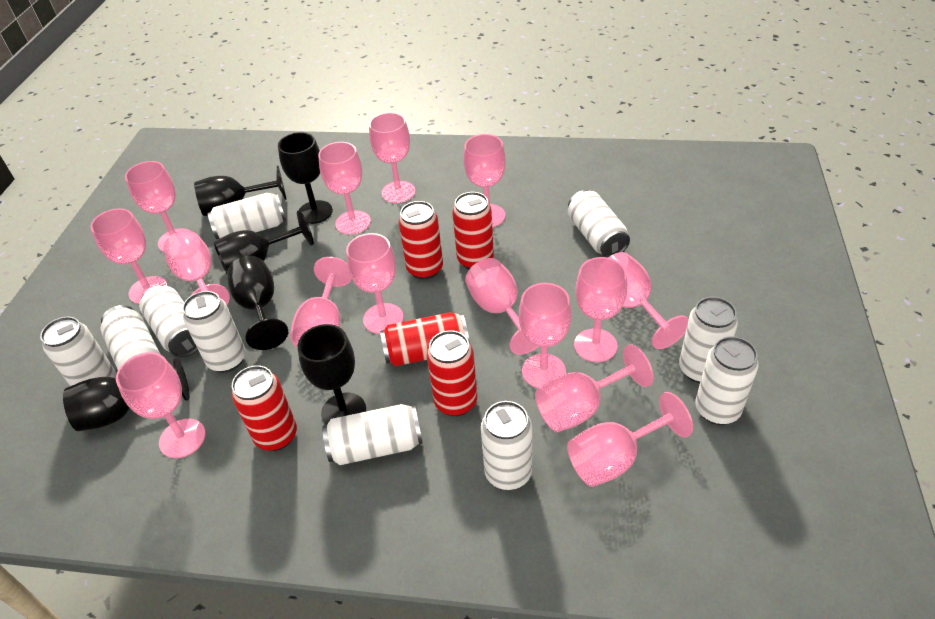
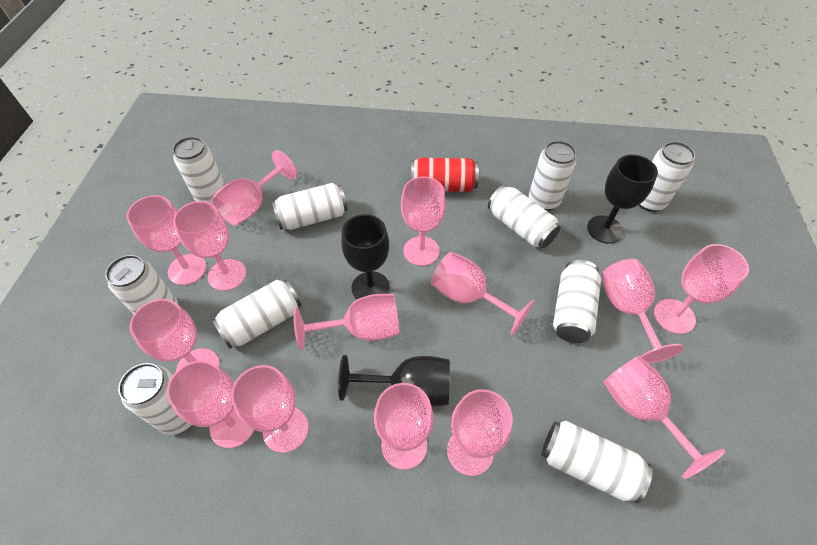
black goblet: 6 -> 3
pink goblet: 15 -> 14
red can: 5 -> 1

